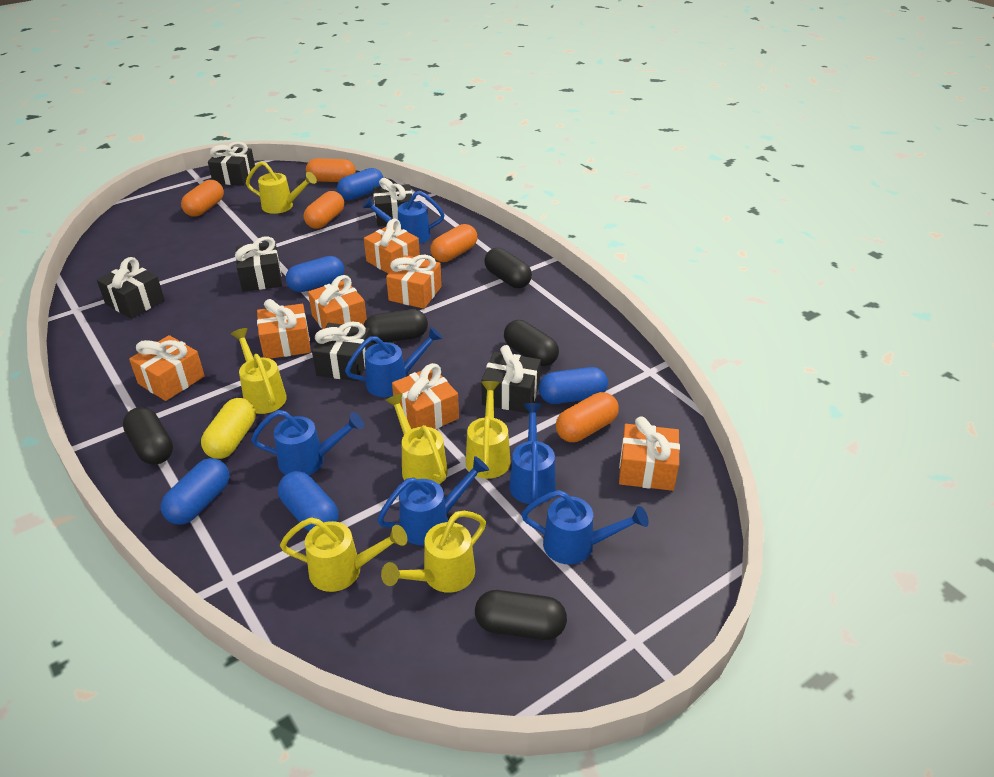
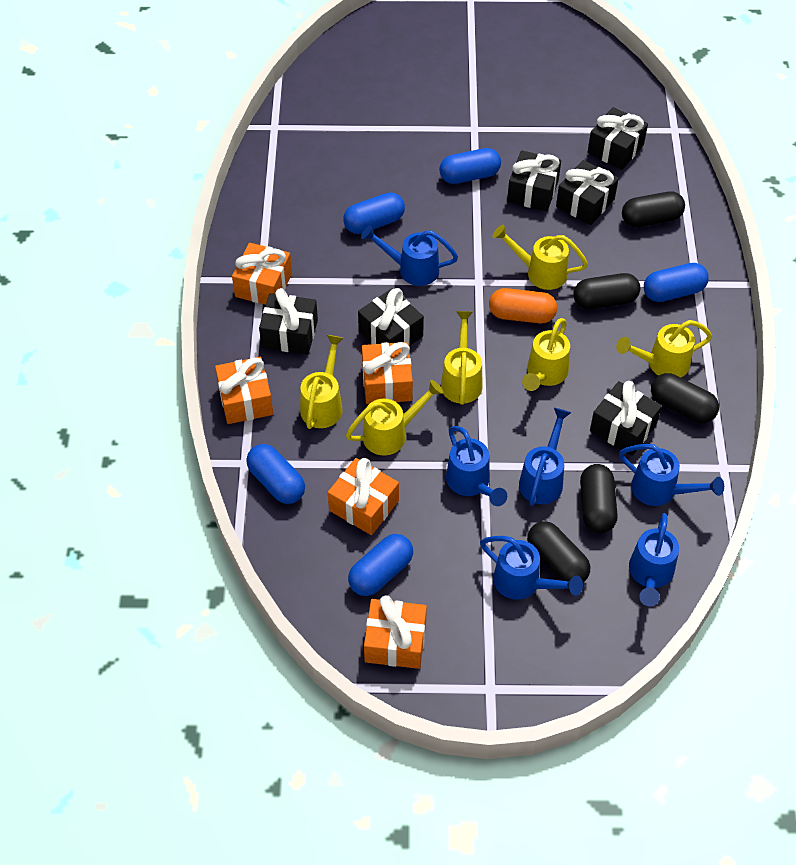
orange capsule: 5 -> 1
orange gift: 7 -> 5
yellow capsule: 1 -> 0

